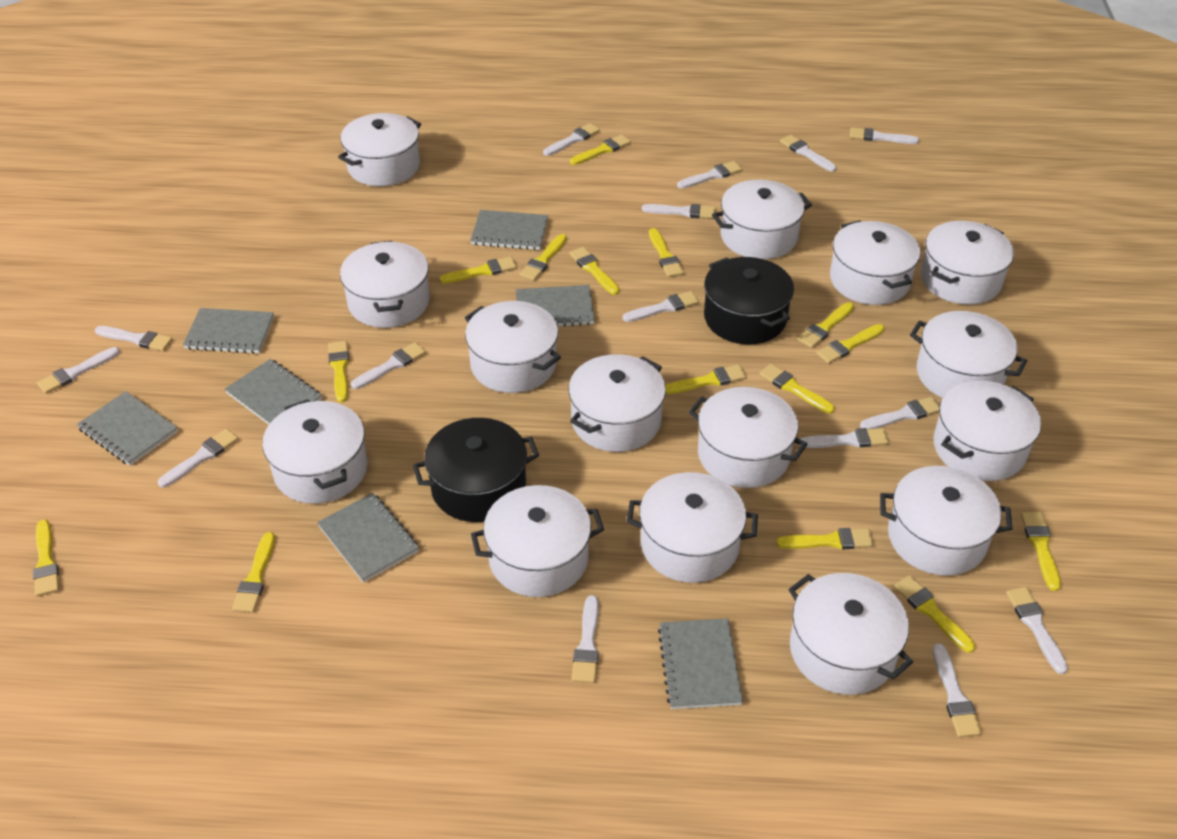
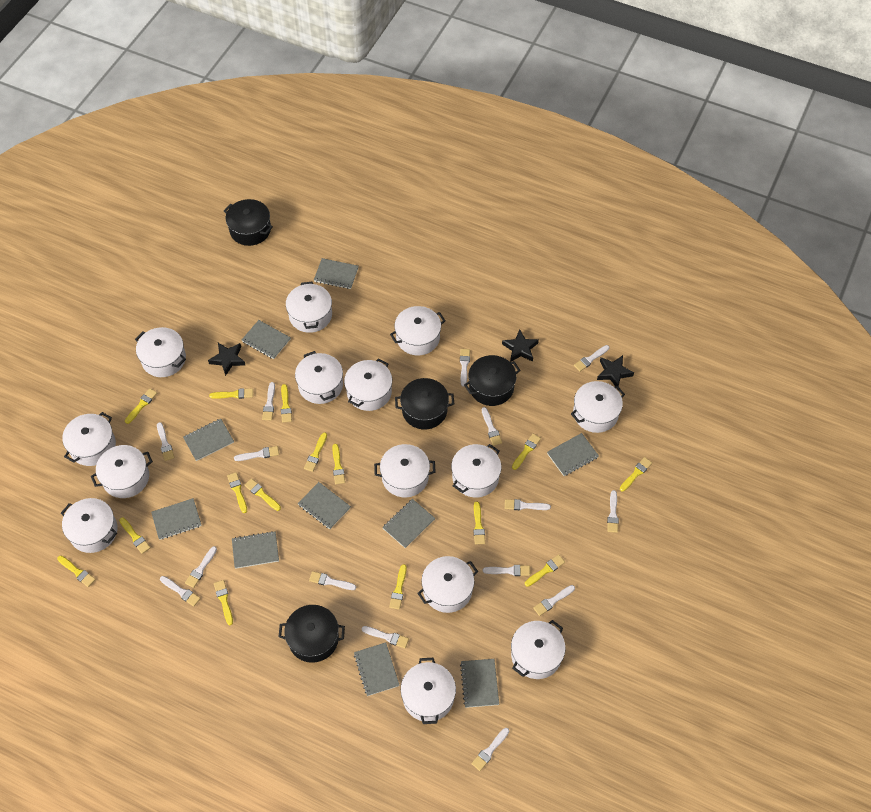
black pot: 2 -> 4
black star: 0 -> 3
grey notebook: 7 -> 10
white pot: 15 -> 14

